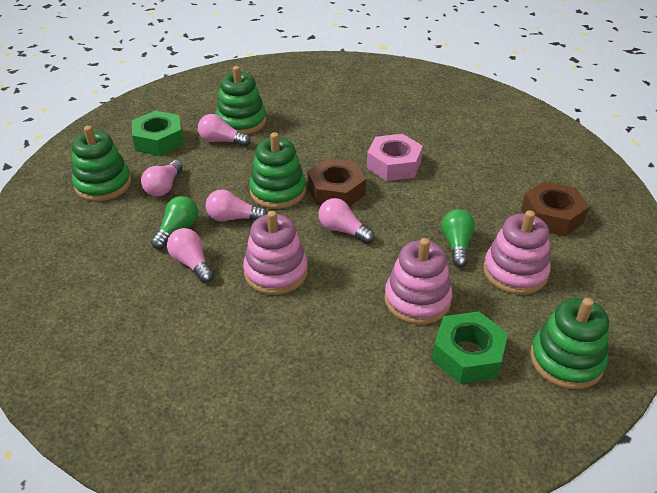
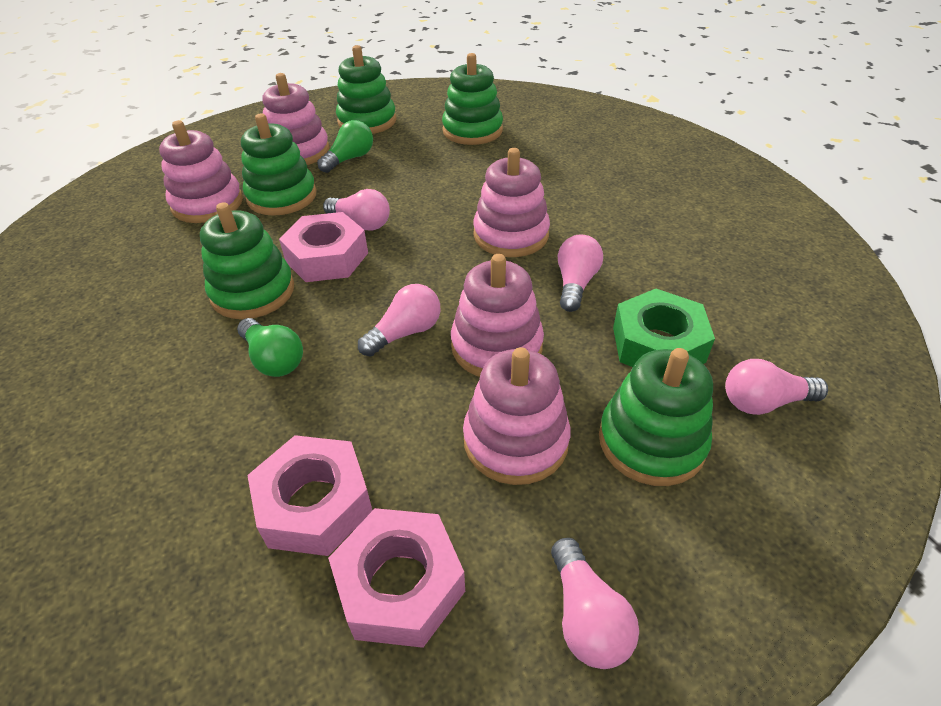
brown nut: 2 -> 0
green nut: 2 -> 1
green stacking toy: 4 -> 5
pink nut: 1 -> 3
pink stacking toy: 3 -> 5

